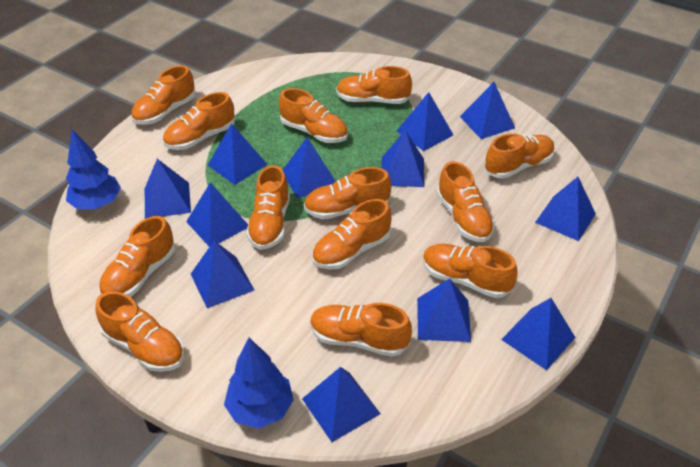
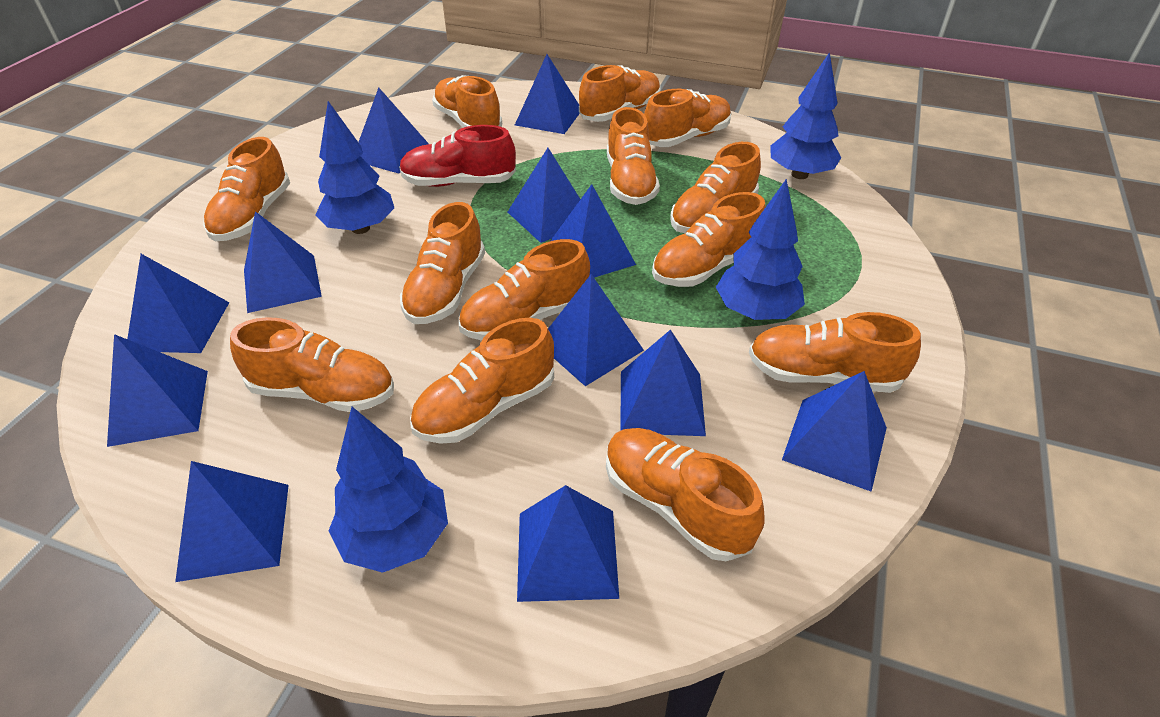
blue tree: 2 -> 4
red shoe: 0 -> 1

